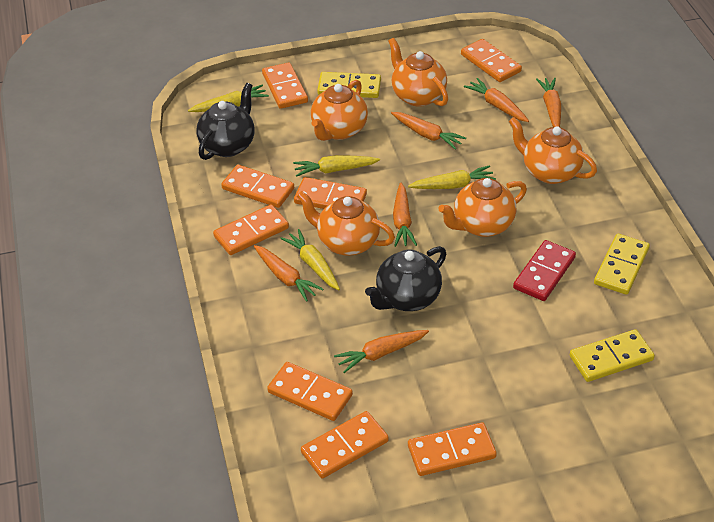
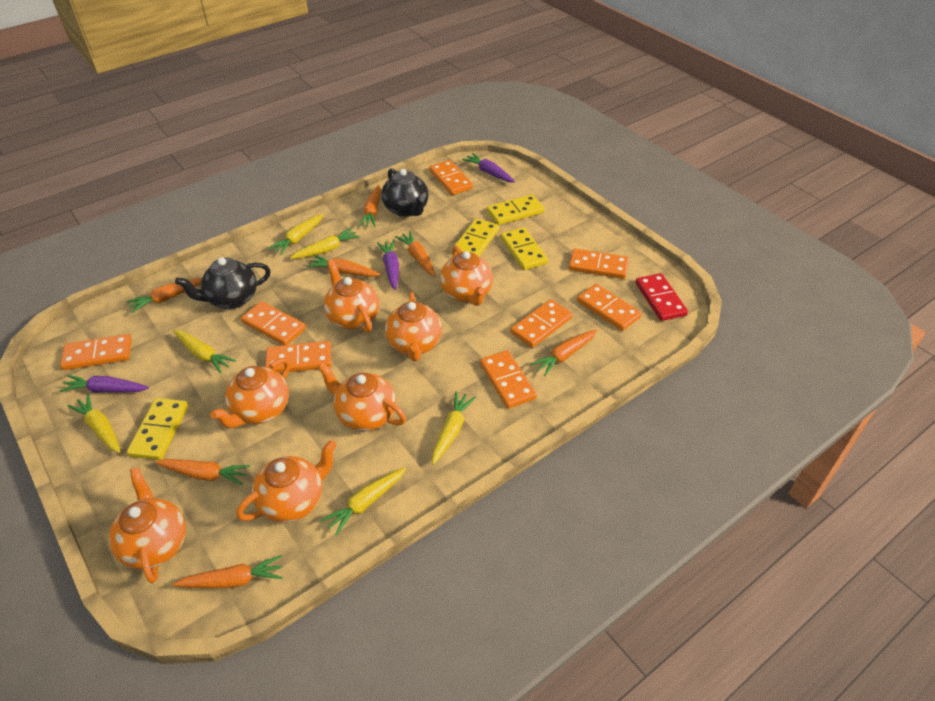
orange carrot: 6 -> 7
orange teapot: 5 -> 7
purple carrot: 0 -> 3
yellow carrot: 4 -> 6
yellow domino: 3 -> 4

